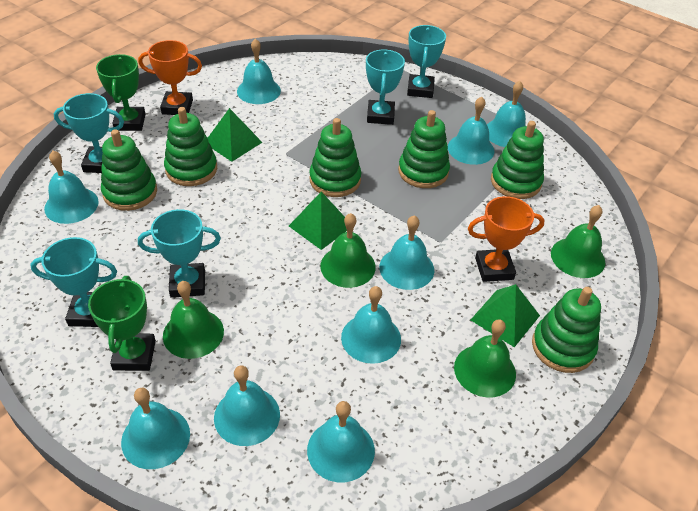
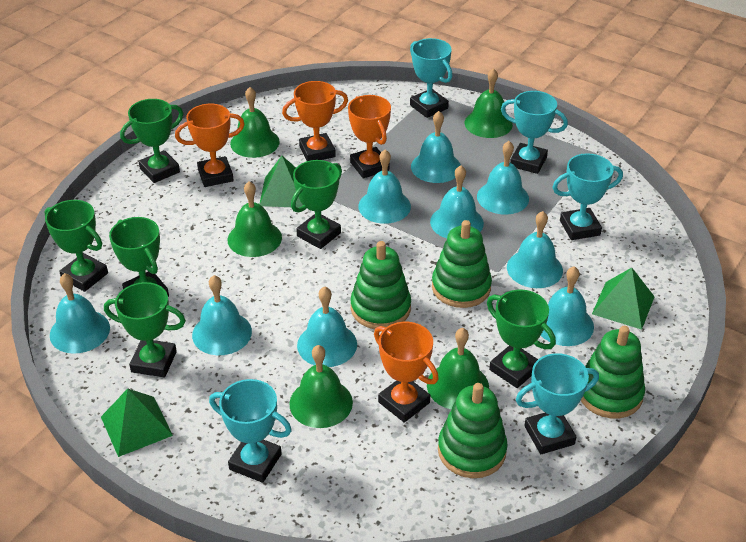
green bell: 4 -> 5
green stacking toy: 6 -> 4
green trophy: 2 -> 6
orange trophy: 2 -> 4

